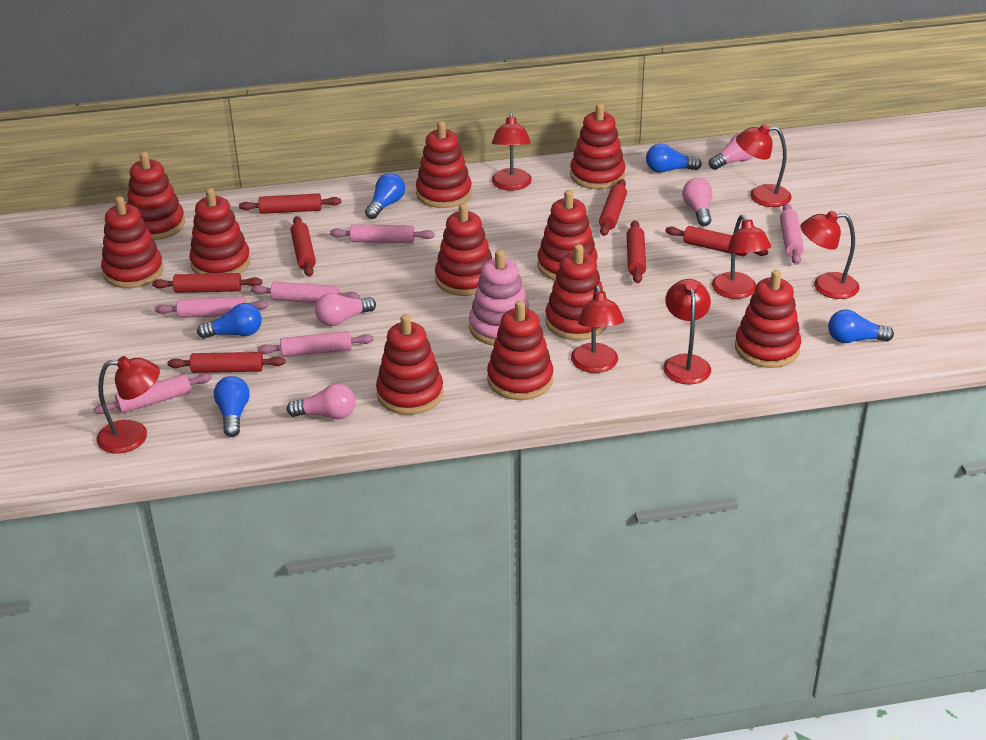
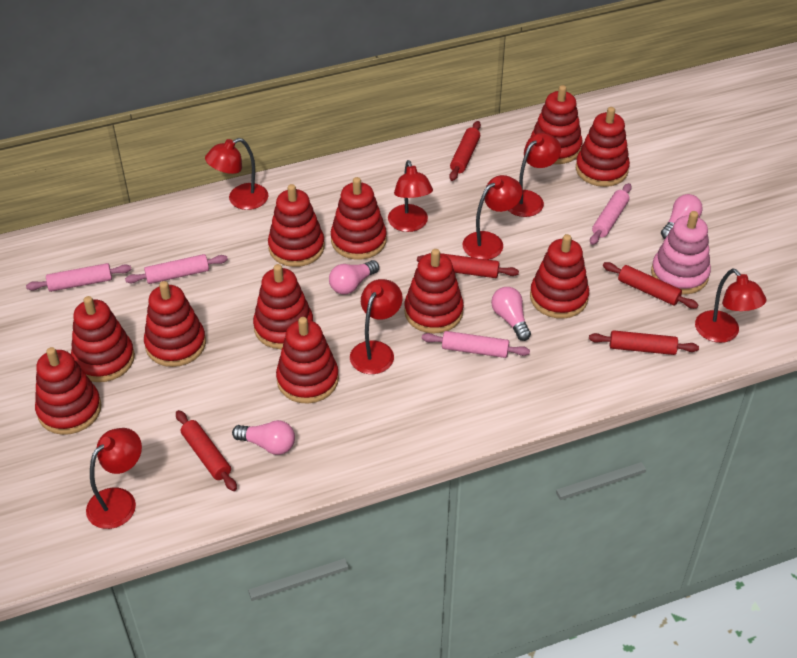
blue light bulb: 5 -> 0
pink rolling pin: 6 -> 4
red rolling pin: 7 -> 5

